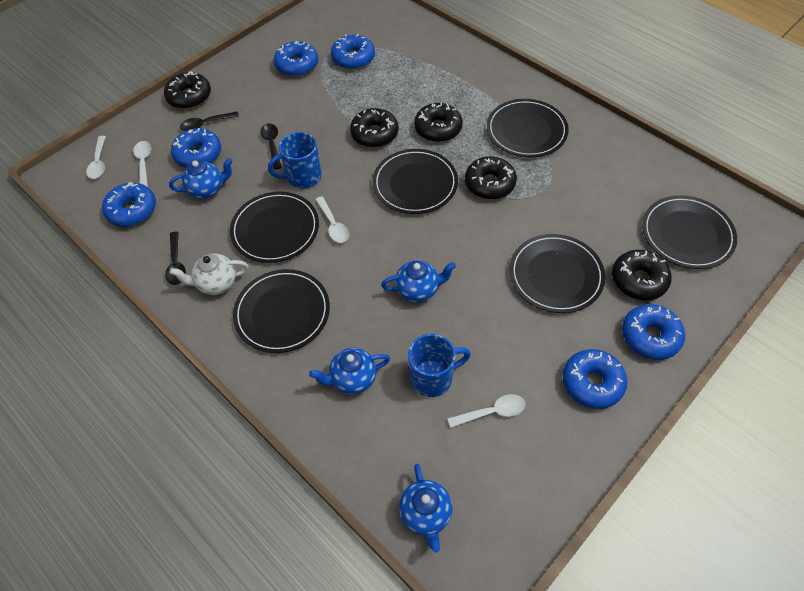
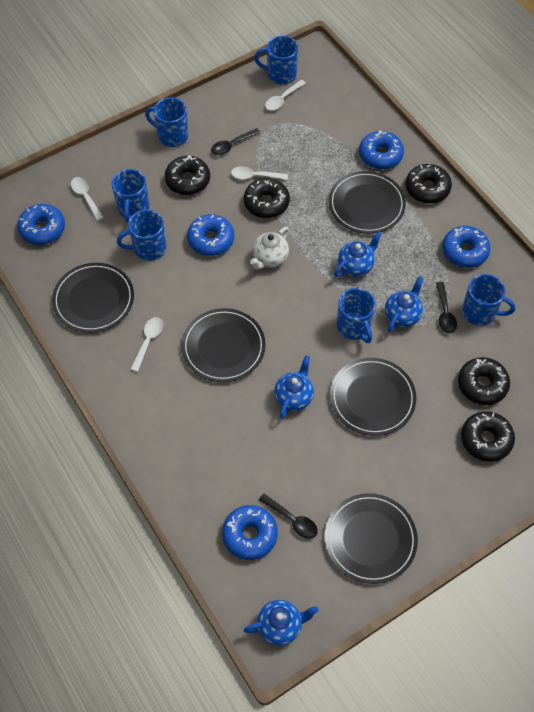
black plate: 6 -> 5
blue donut: 6 -> 5
blue mug: 2 -> 6

